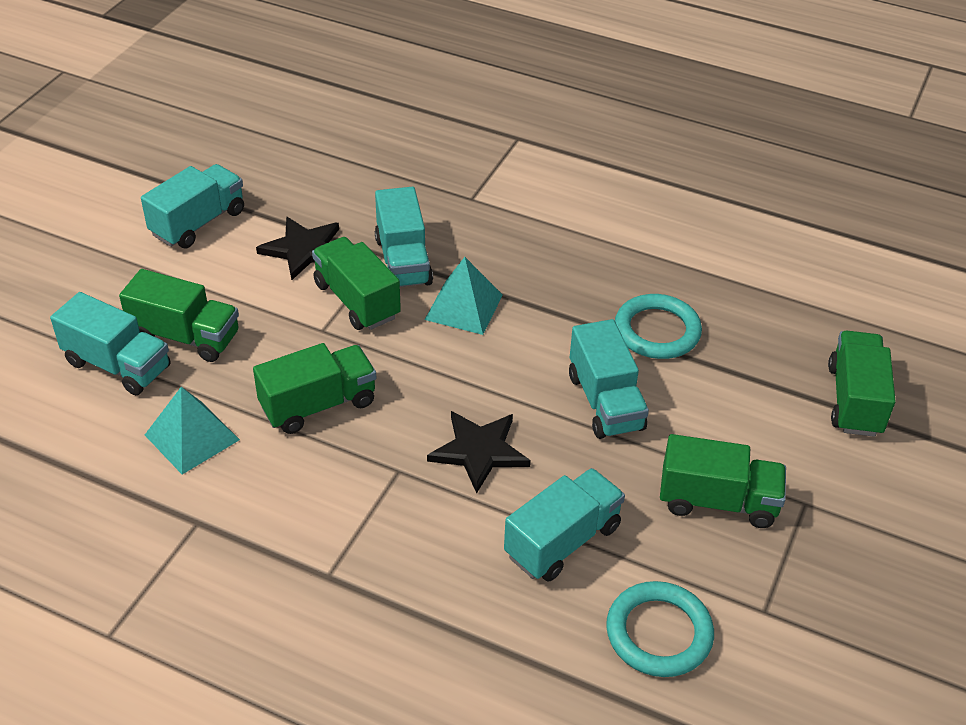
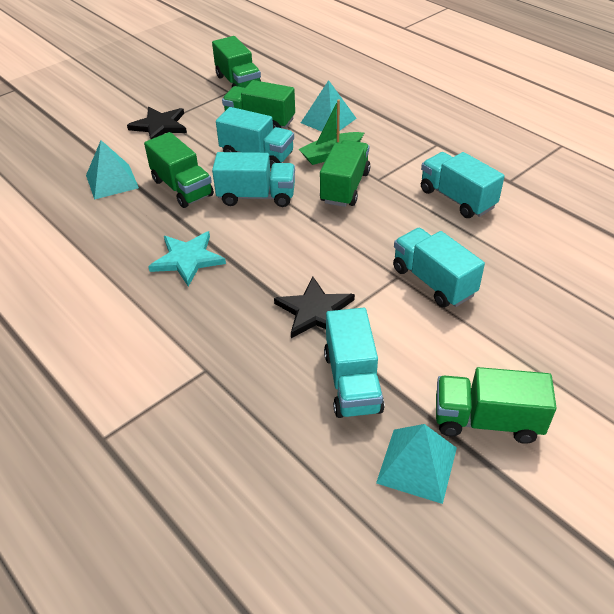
green boat: 0 -> 1
turquoise pyramid: 2 -> 3
turquoise ring: 2 -> 0
turquoise star: 0 -> 1

